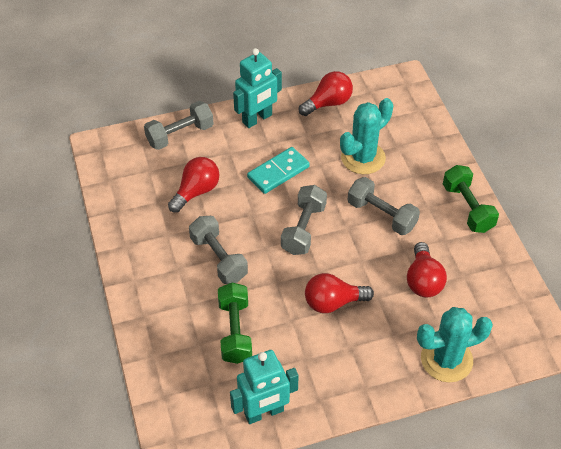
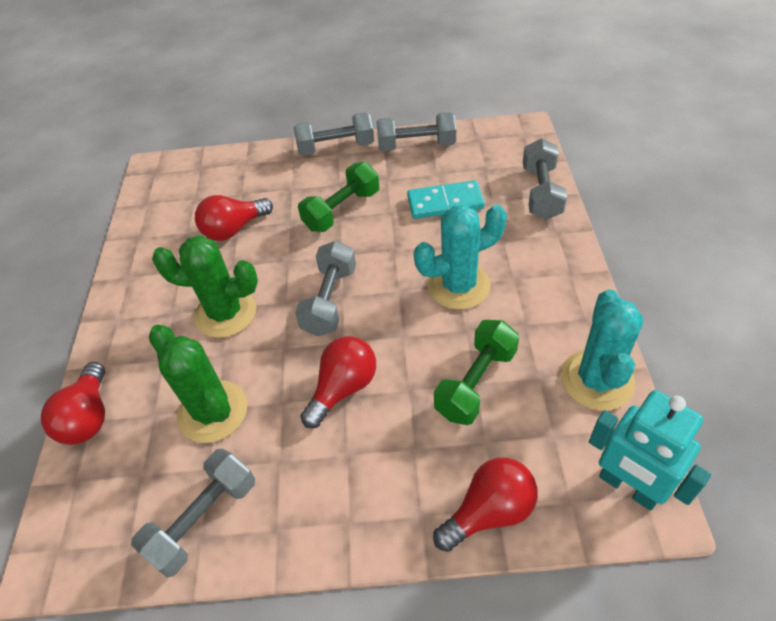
green cactus: 0 -> 2
grey dumbbell: 4 -> 5
turquoise robot: 2 -> 1

